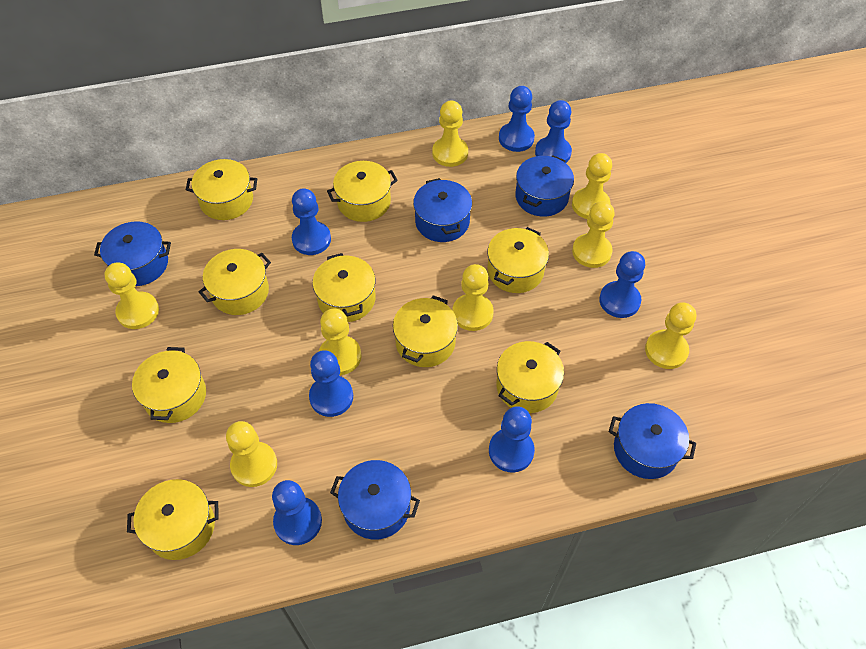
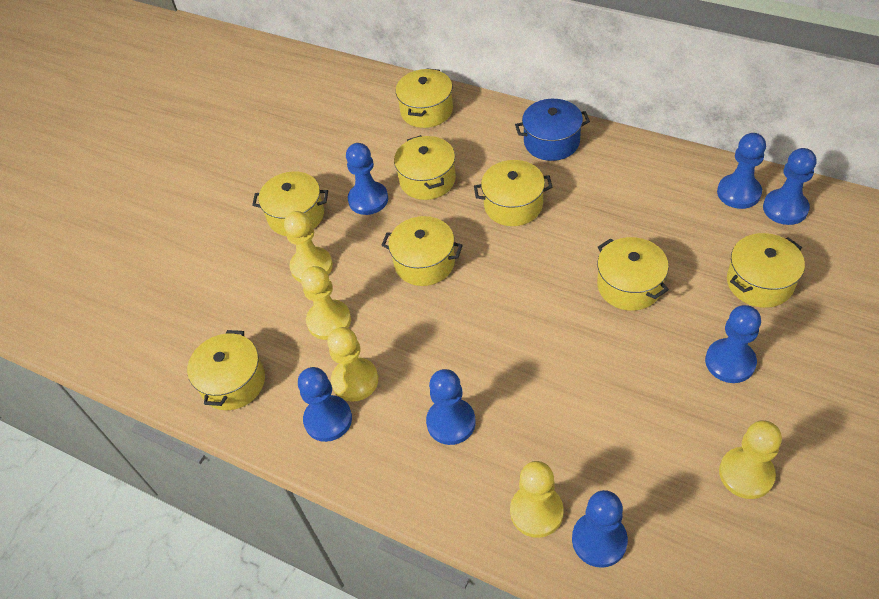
blue pot: 5 -> 1
yellow pawn: 8 -> 5
yellow pot: 9 -> 8

